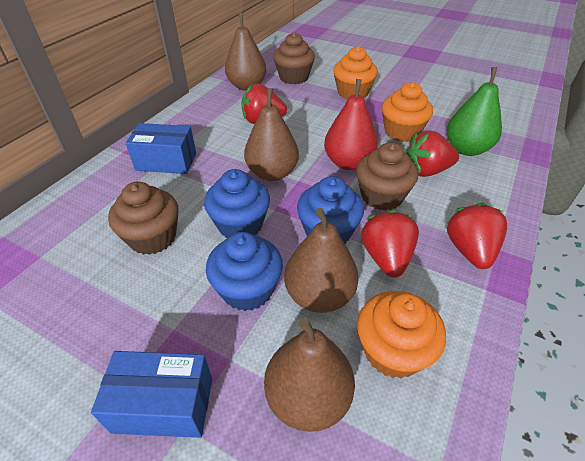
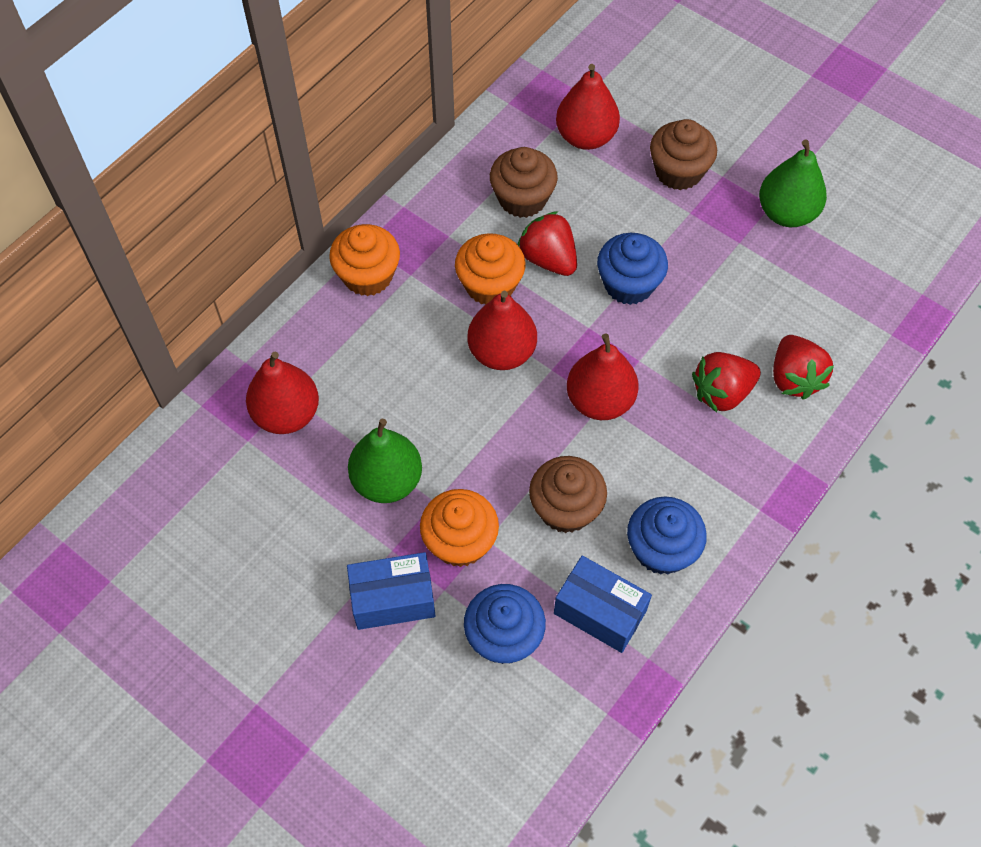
brown pear: 4 -> 0
green pear: 1 -> 2
red pear: 1 -> 4
red strawberry: 4 -> 3

